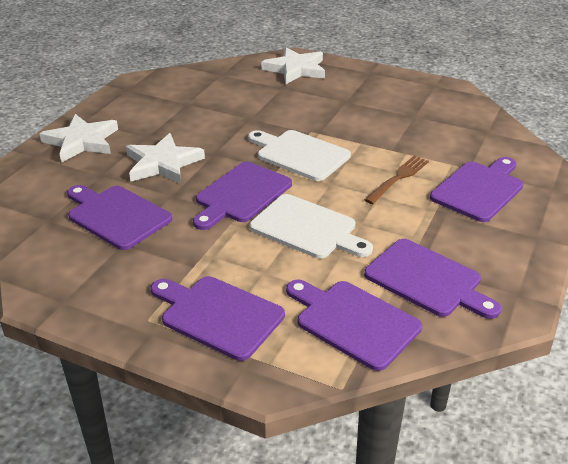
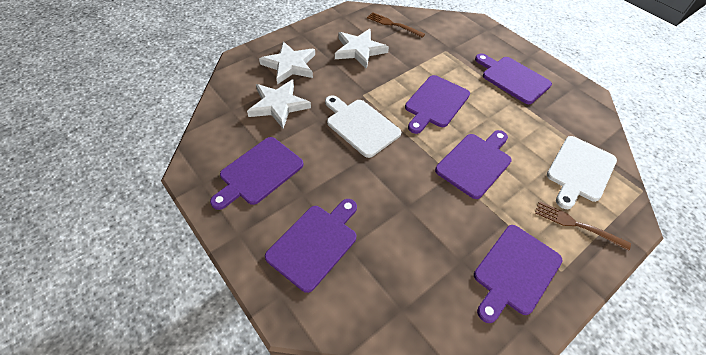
brown fork: 1 -> 2

